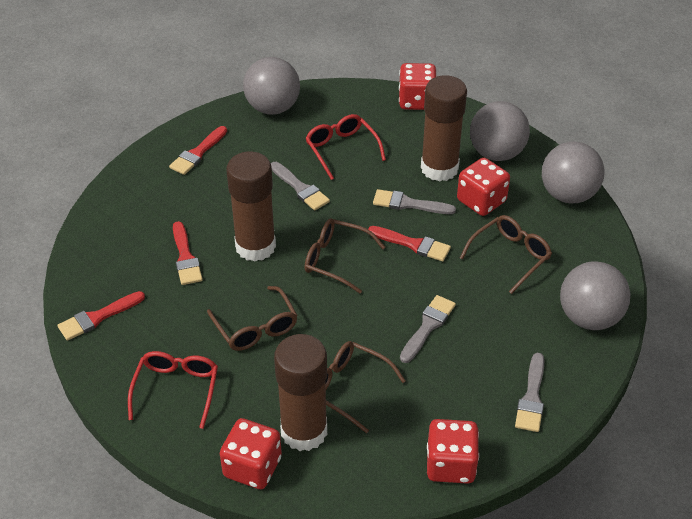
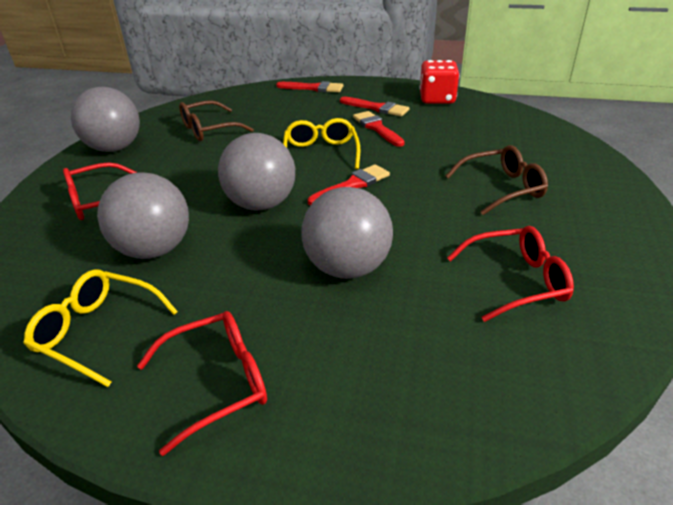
brown glasses: 4 -> 2
brown glue stick: 3 -> 0
grey brush: 4 -> 0
red dice: 4 -> 1
red glasses: 2 -> 3
yellow glasses: 0 -> 2

